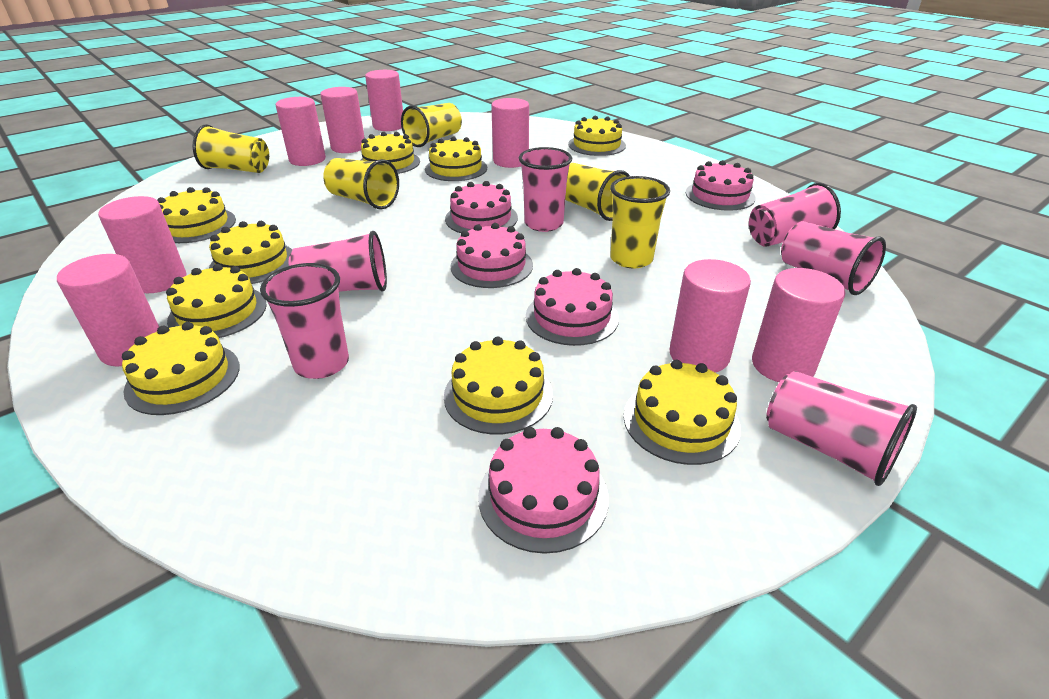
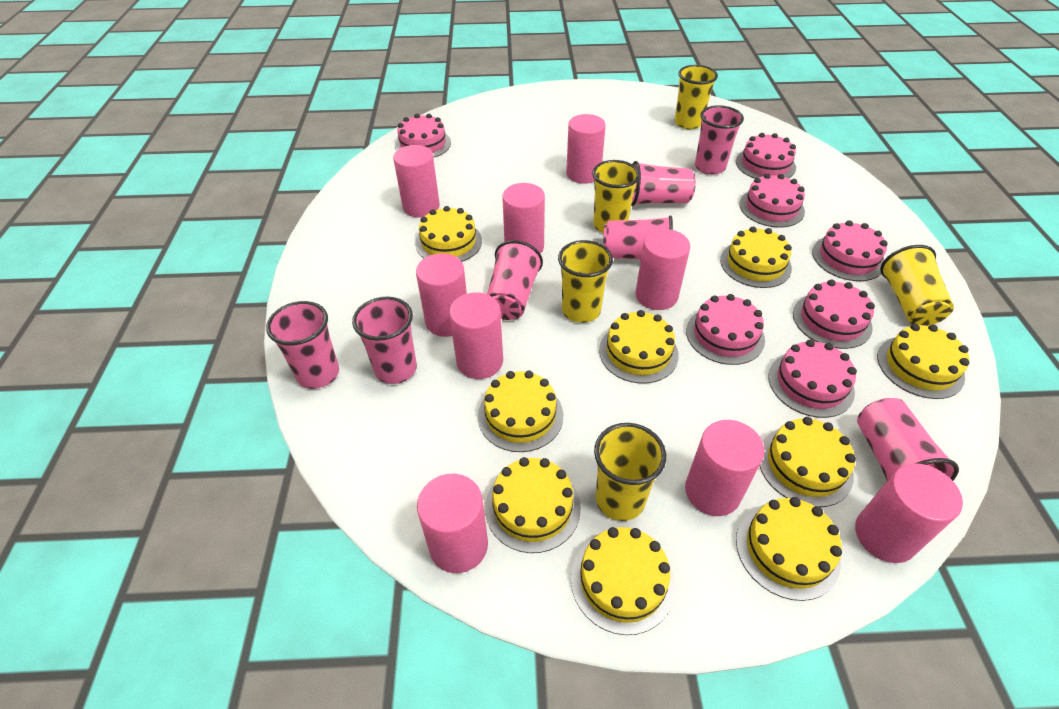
pink cake: 5 -> 7
pink cup: 6 -> 7
pink cylinder: 8 -> 9

